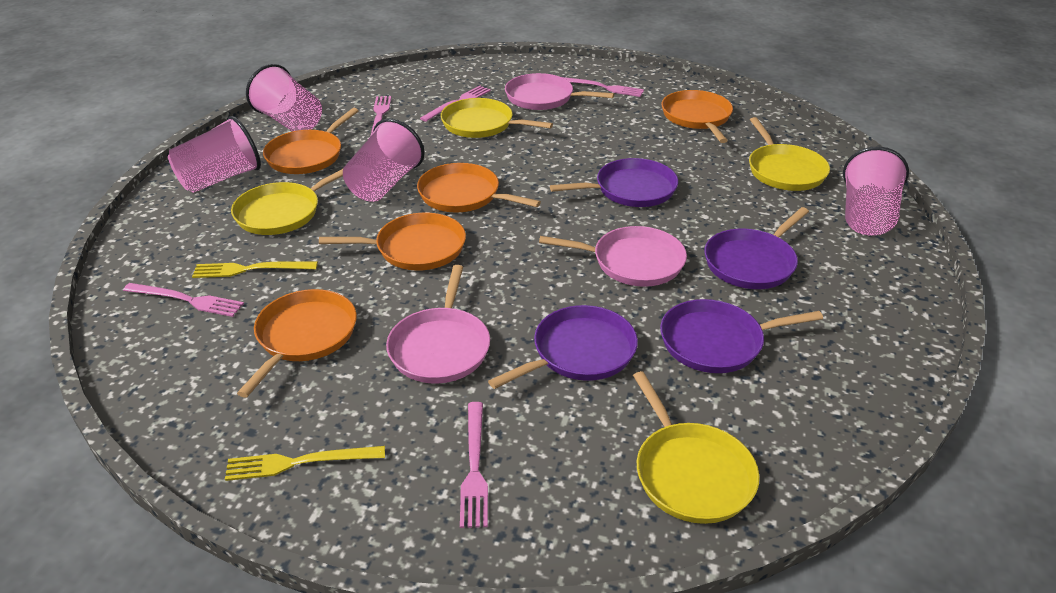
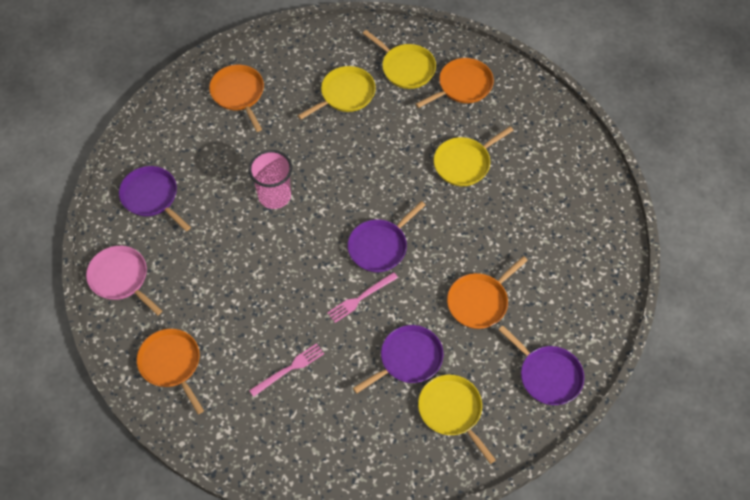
orange pan: 5 -> 4
pink cup: 4 -> 1
pink fork: 5 -> 2
pink pan: 3 -> 1
yellow fork: 2 -> 0

